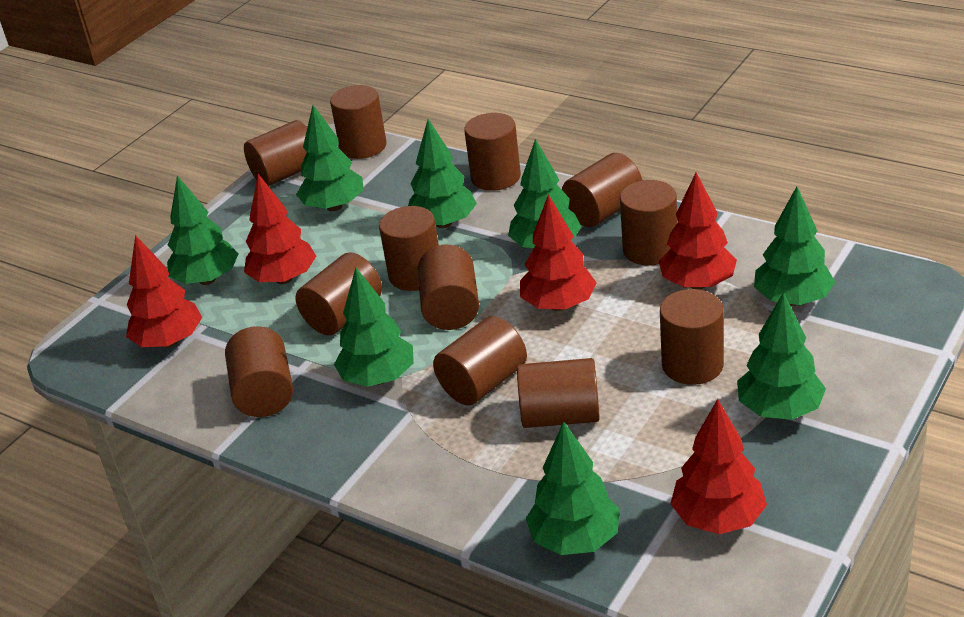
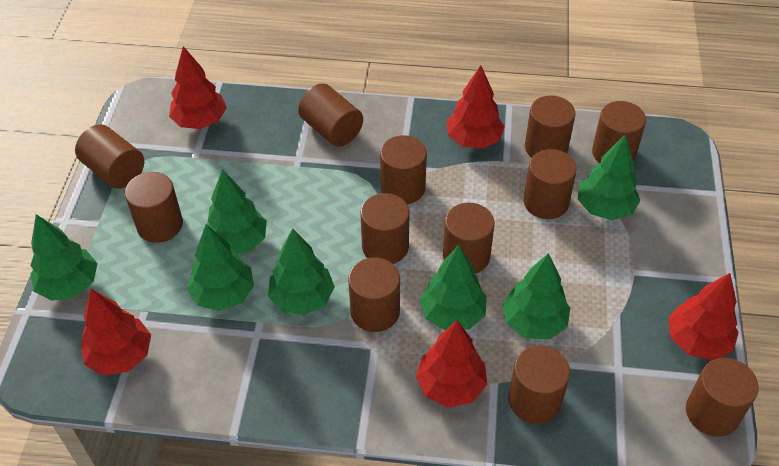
green tree: 8 -> 7

